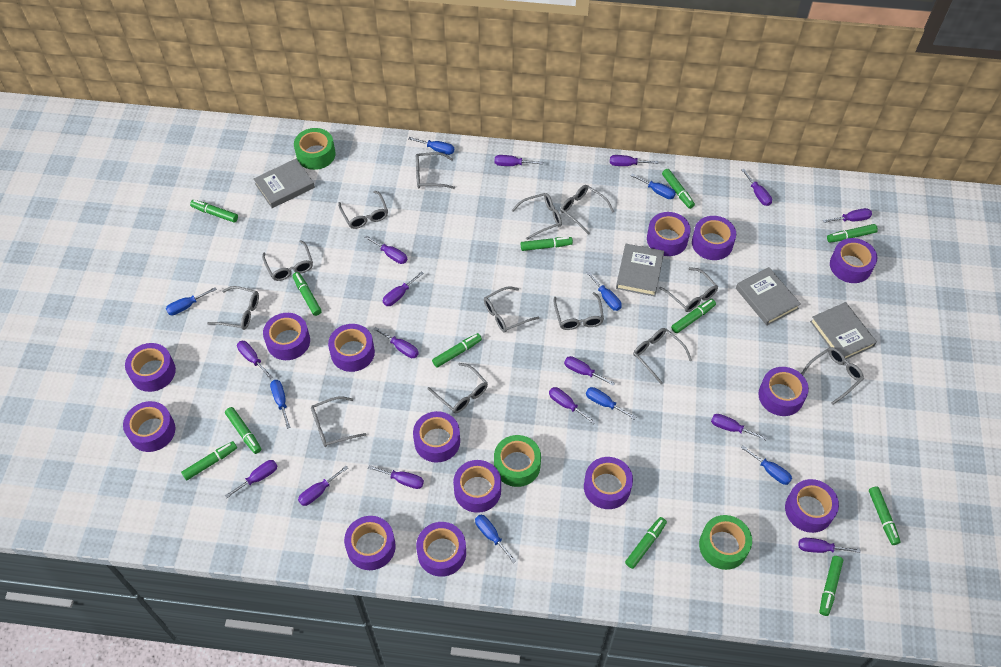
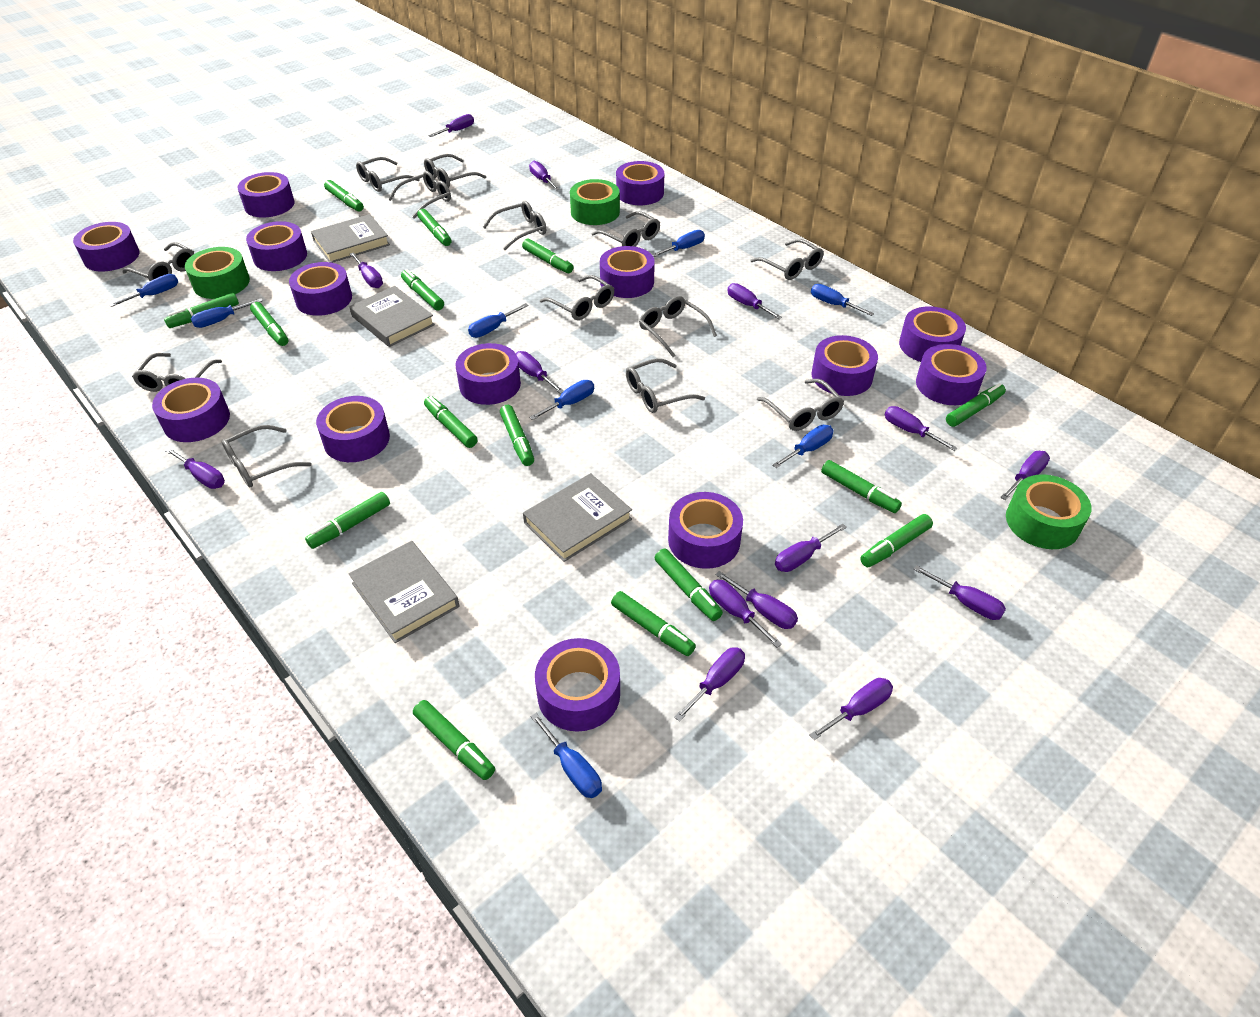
green marker: 12 -> 15
purple screwdriver: 15 -> 14

